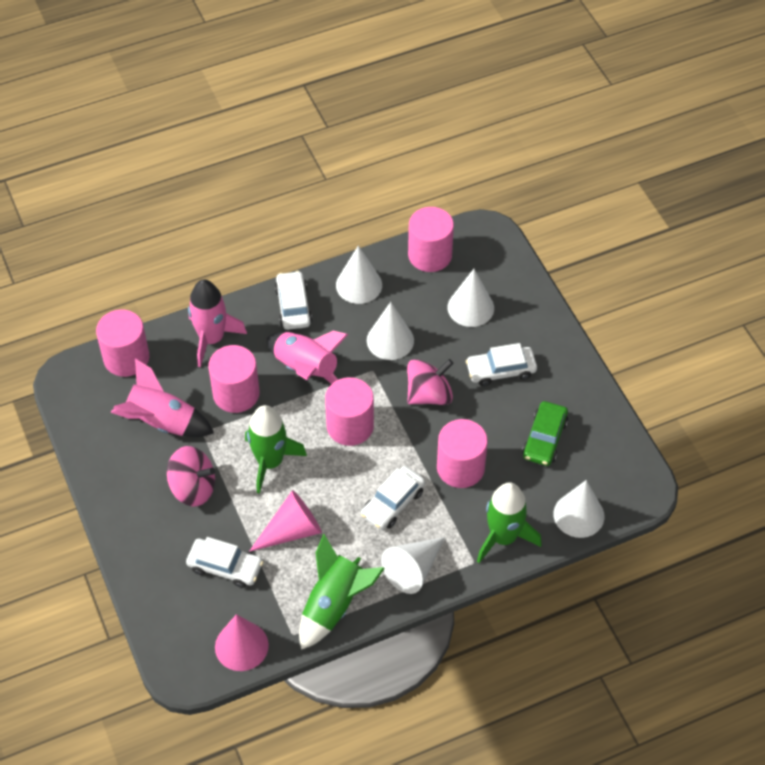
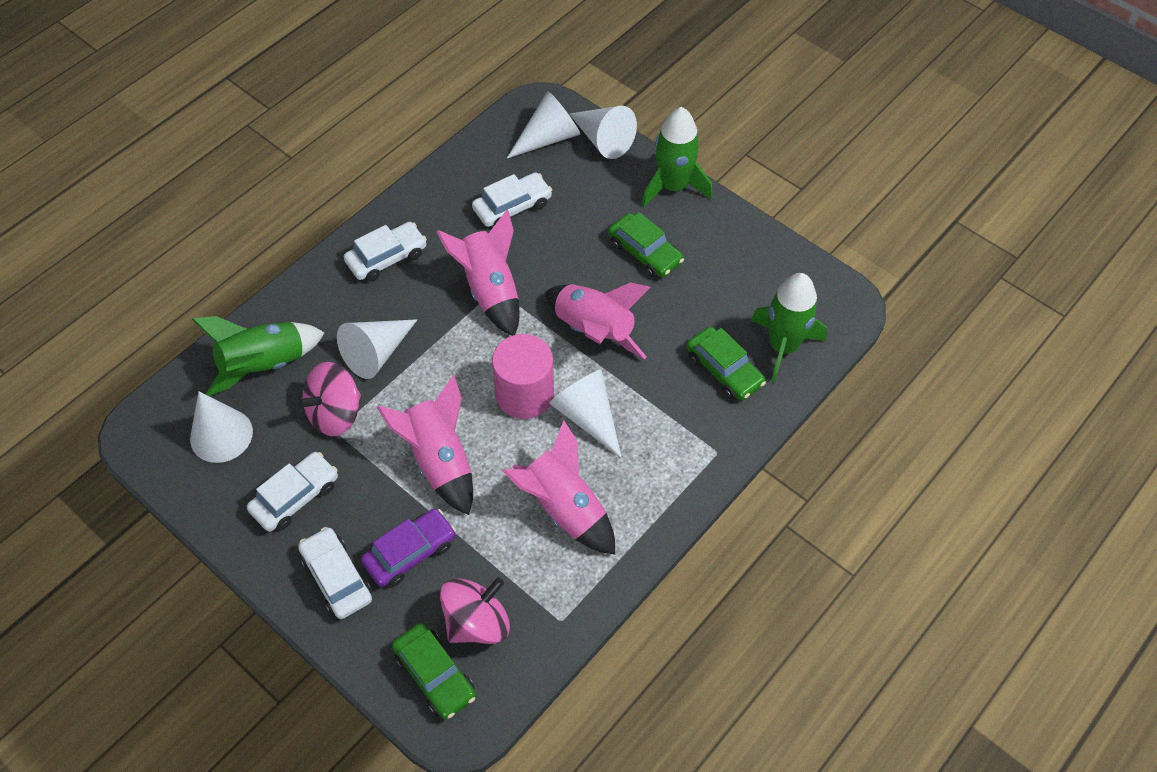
green car: 1 -> 3
pink cone: 2 -> 0
pink cylinder: 5 -> 1
pink rocket: 3 -> 4
purple car: 0 -> 1

